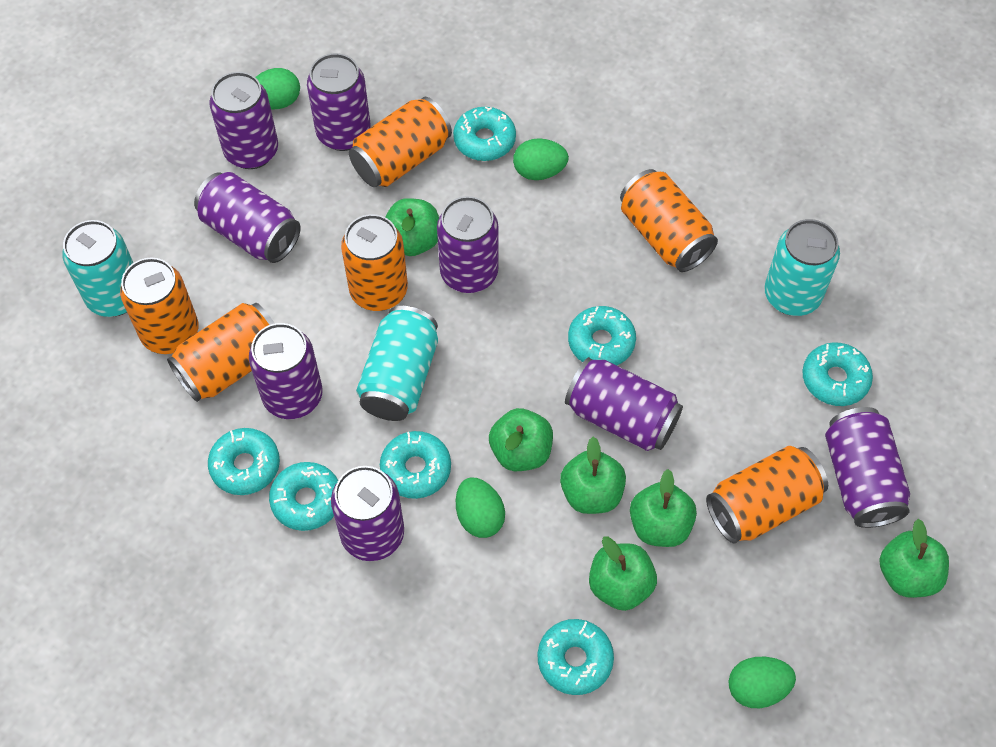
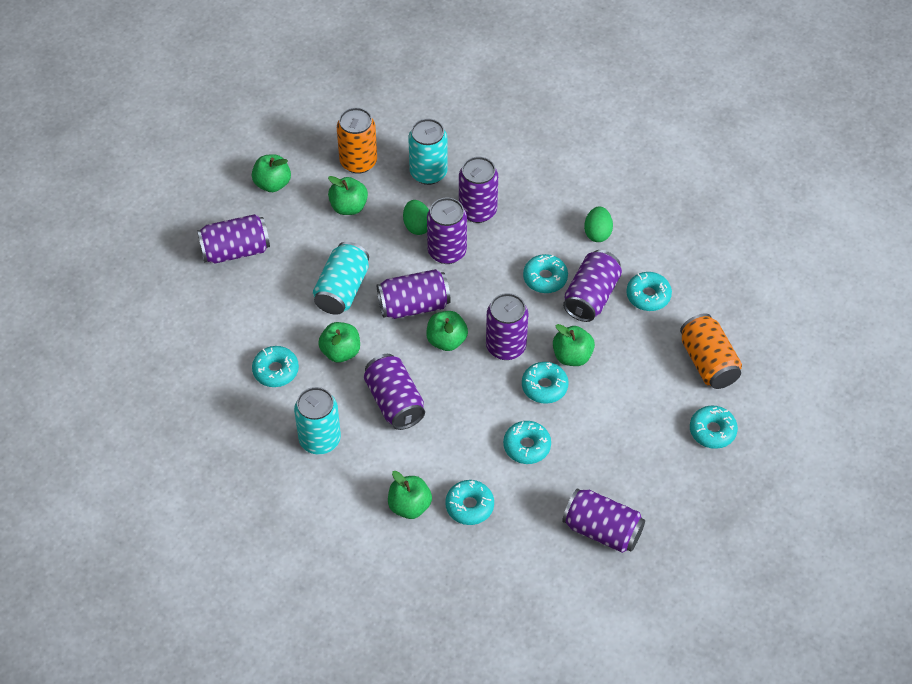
green egg: 4 -> 2
orange can: 6 -> 2

